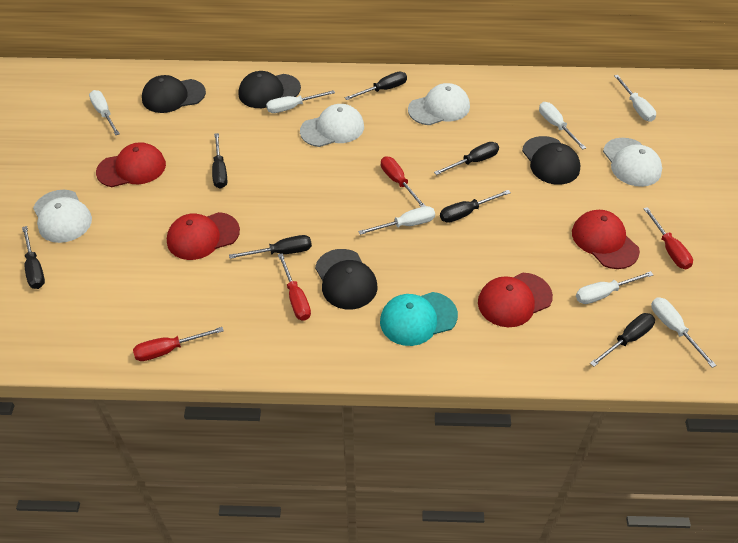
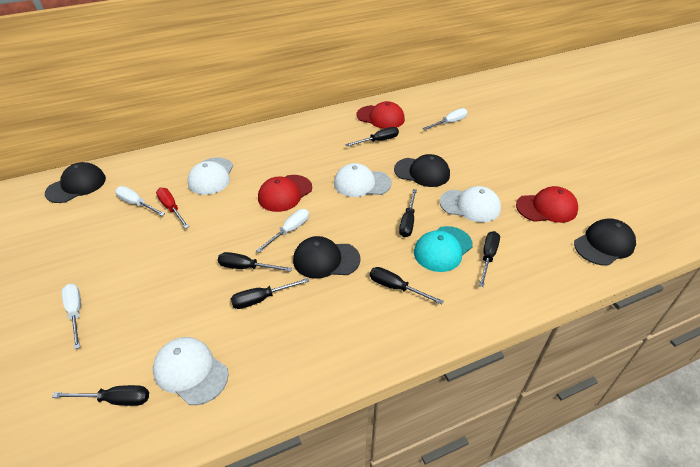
red cap: 4 -> 3
red screwdriver: 4 -> 1
white screwdriver: 7 -> 4

